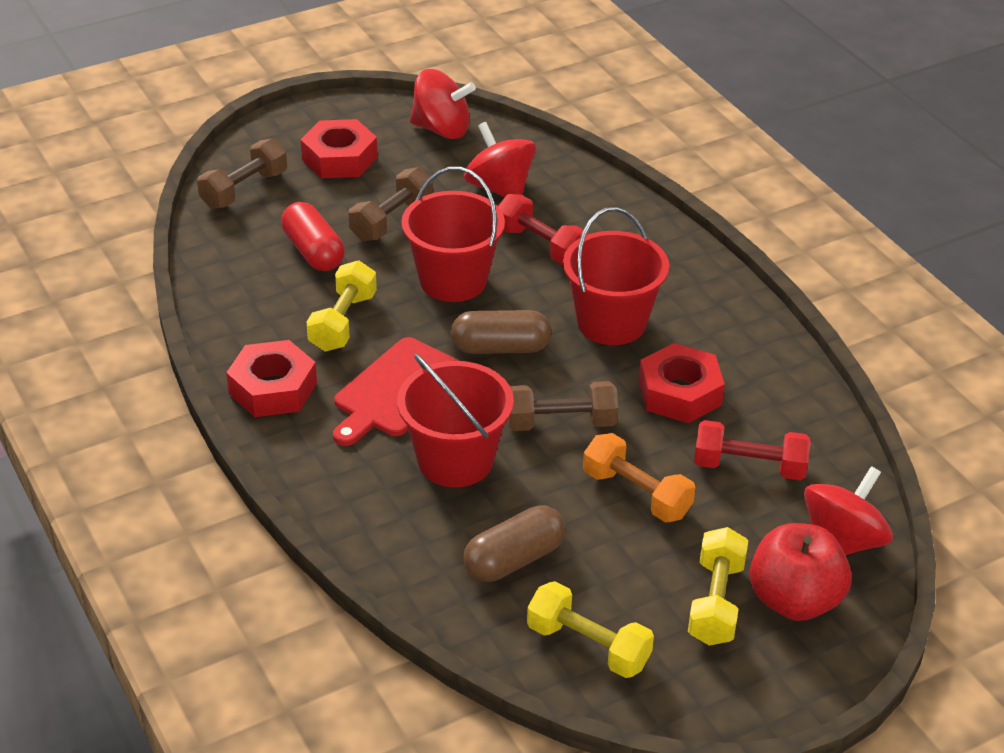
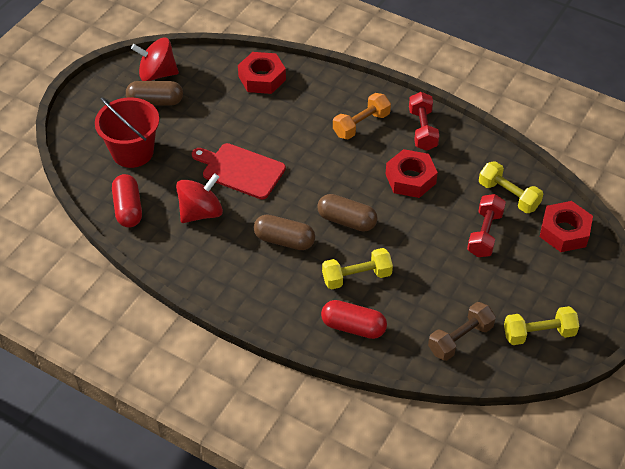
brown capsule: 2 -> 3
brown dumbbell: 3 -> 1
red apple: 1 -> 0
red bucket: 3 -> 1
red capsule: 1 -> 2
red spinning top: 3 -> 2

